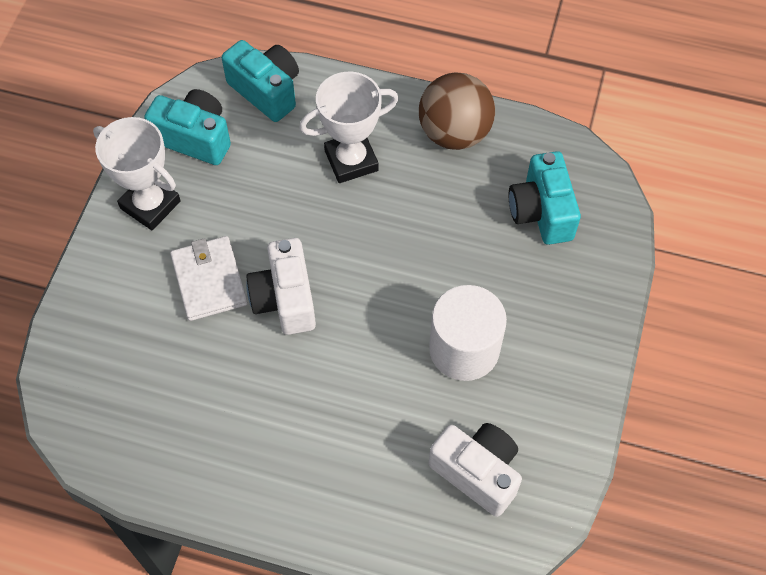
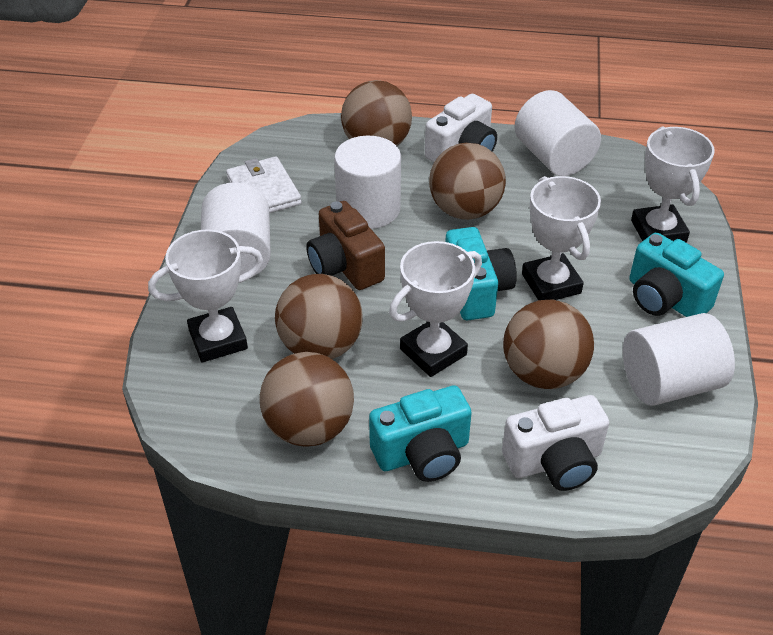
brown ball: 1 -> 5
brown camera: 0 -> 1
white cylinder: 1 -> 4
white trophy: 2 -> 4

